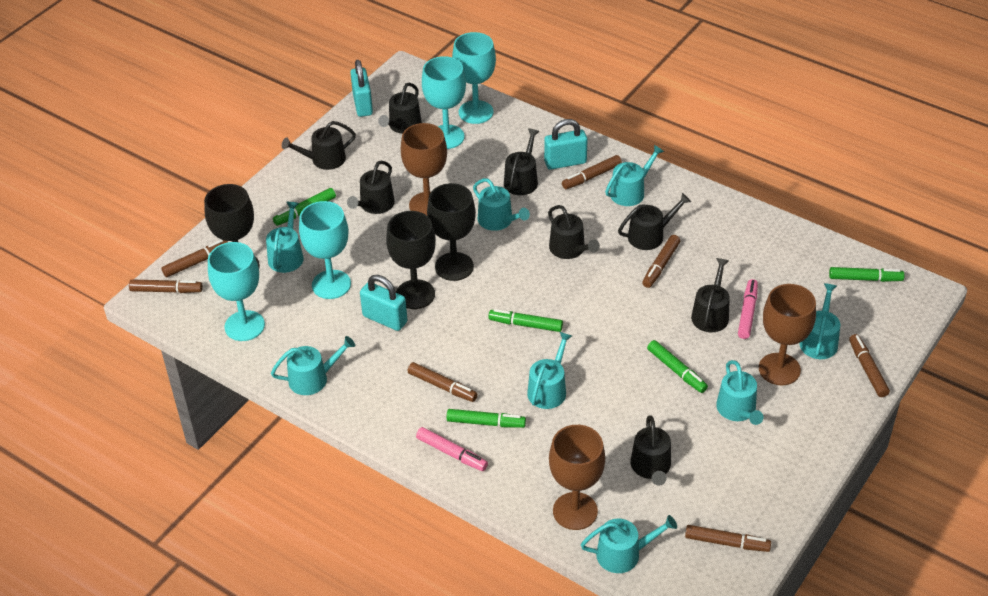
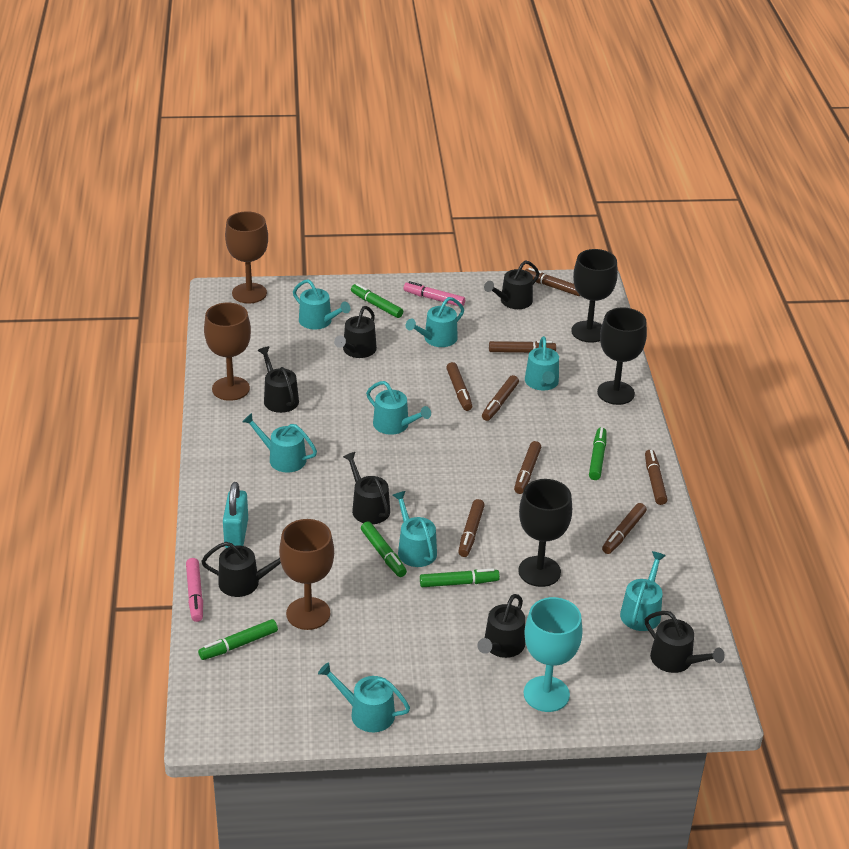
black watering can: 8 -> 7
brown marker: 7 -> 8
turquoise goblet: 4 -> 1
turquoise padlock: 3 -> 1

